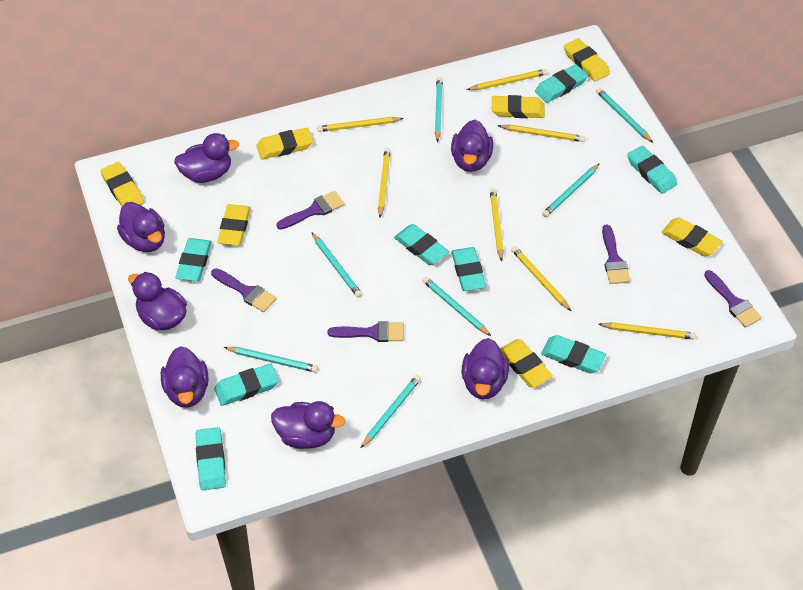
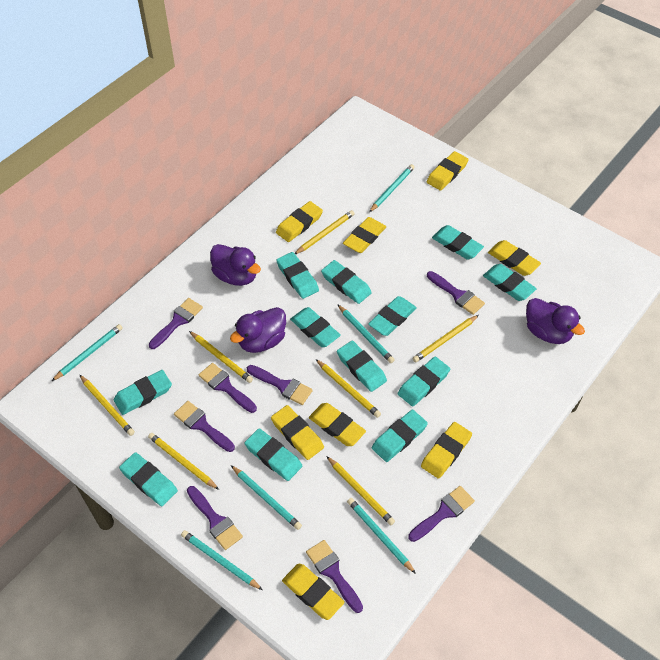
purple brush: 5 -> 8
purple duck: 7 -> 3
turquoise eraser: 8 -> 12
turquoise pencil: 7 -> 6
yellow eraser: 7 -> 8

